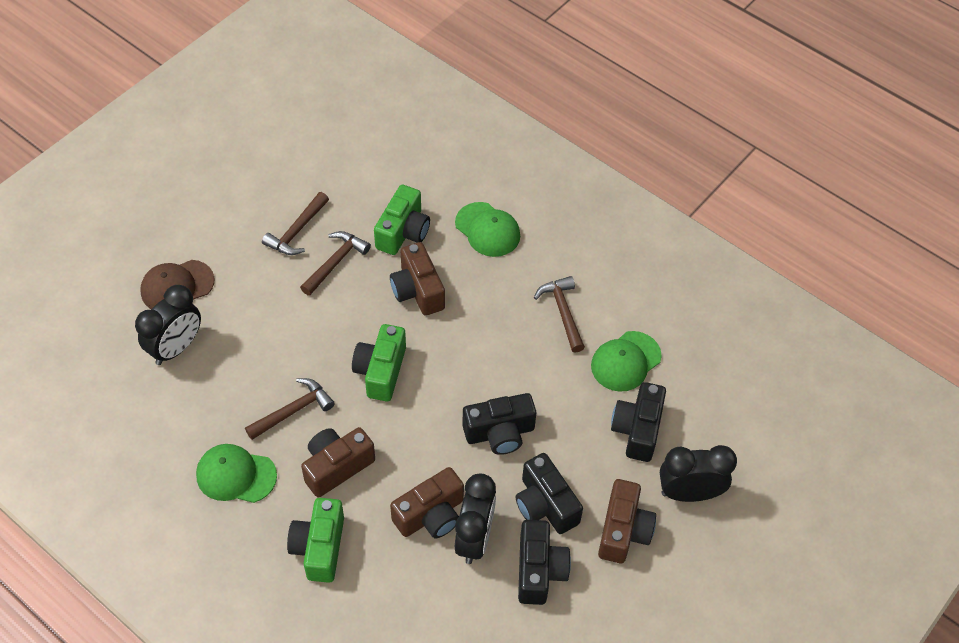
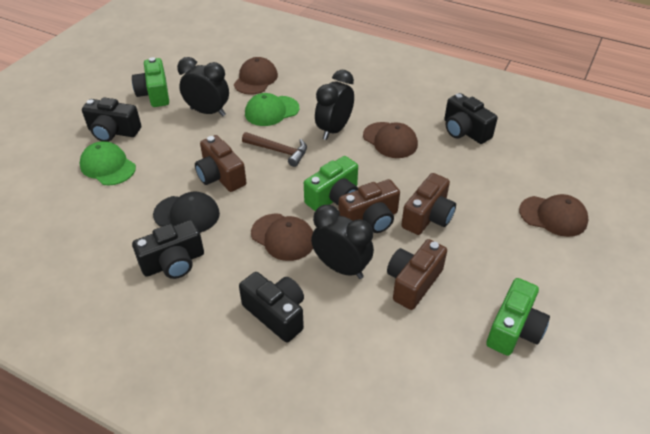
black cap: 0 -> 1
brown cap: 1 -> 4
brown hammer: 4 -> 1
green cap: 3 -> 2

